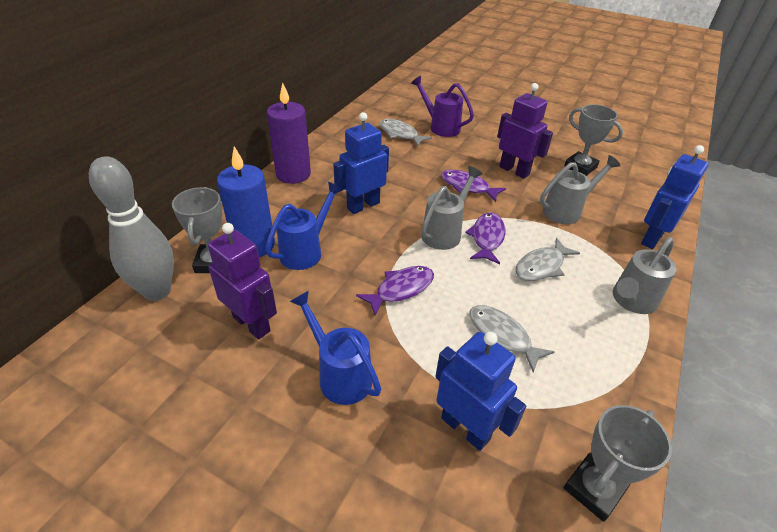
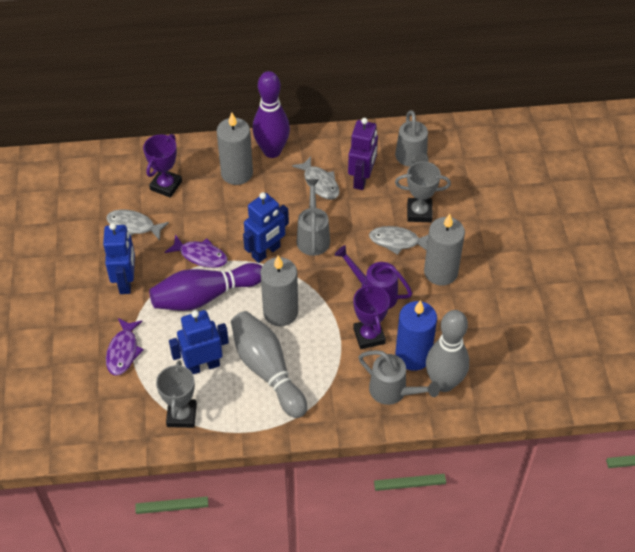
blue watering can: 2 -> 0
grey bowling pin: 1 -> 2
grey candle: 0 -> 3
grey trophy: 3 -> 2
purple bowling pin: 0 -> 2
purple candle: 1 -> 0
purple fish: 3 -> 2
purple robot: 2 -> 1
purple trophy: 0 -> 2

